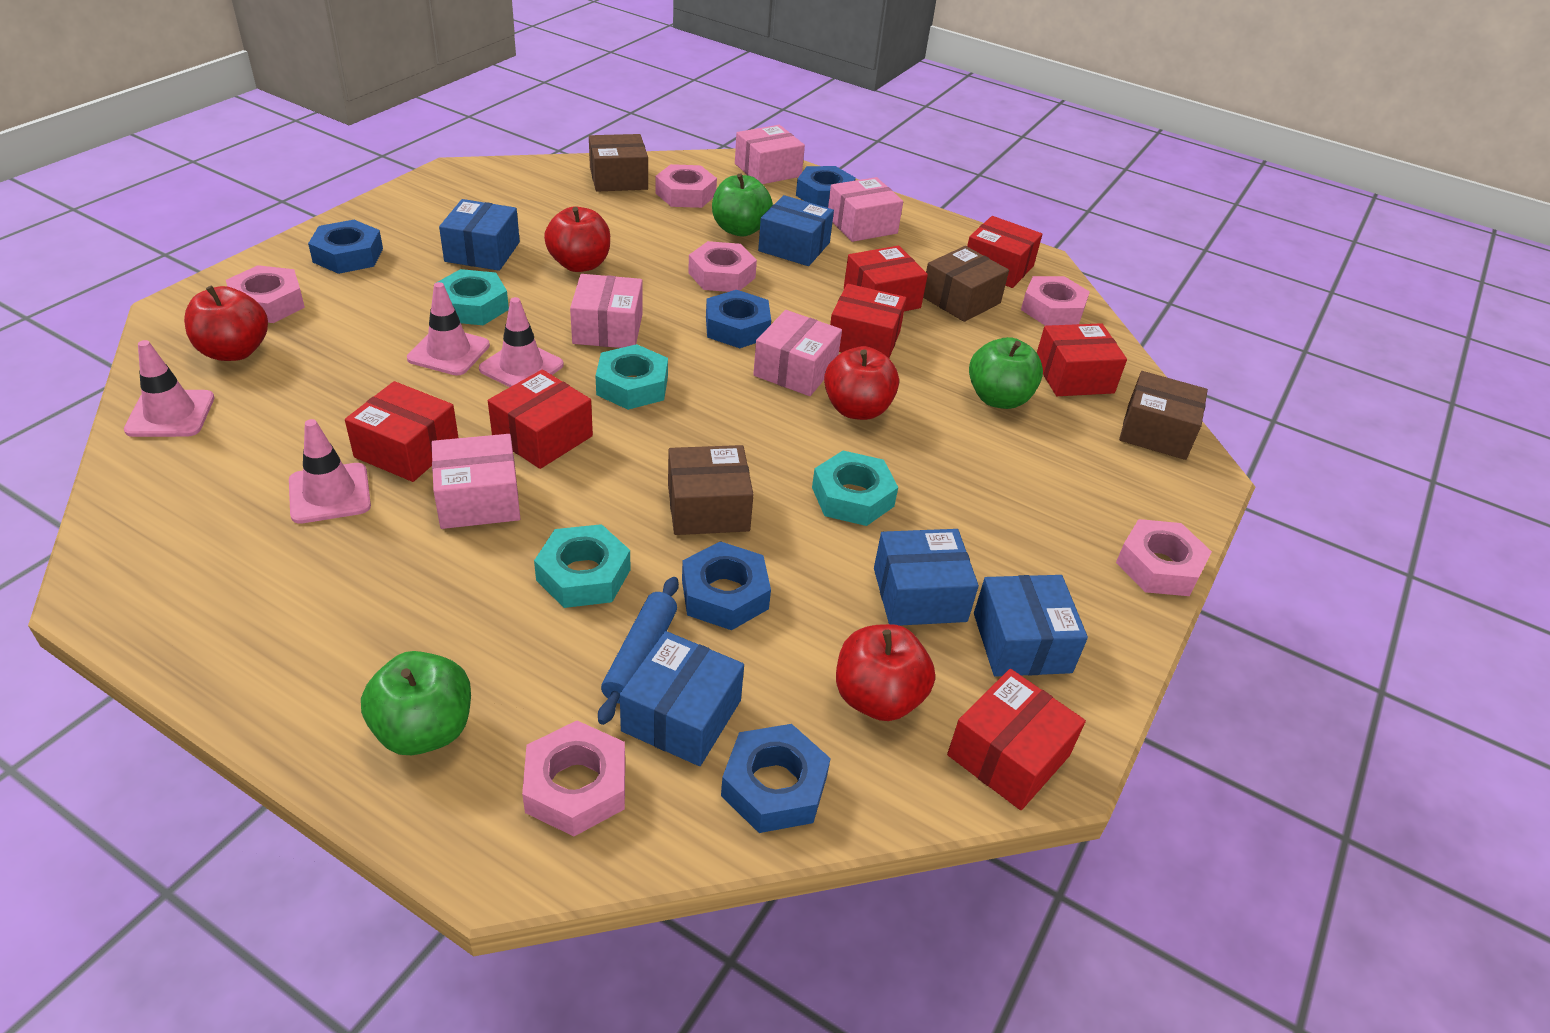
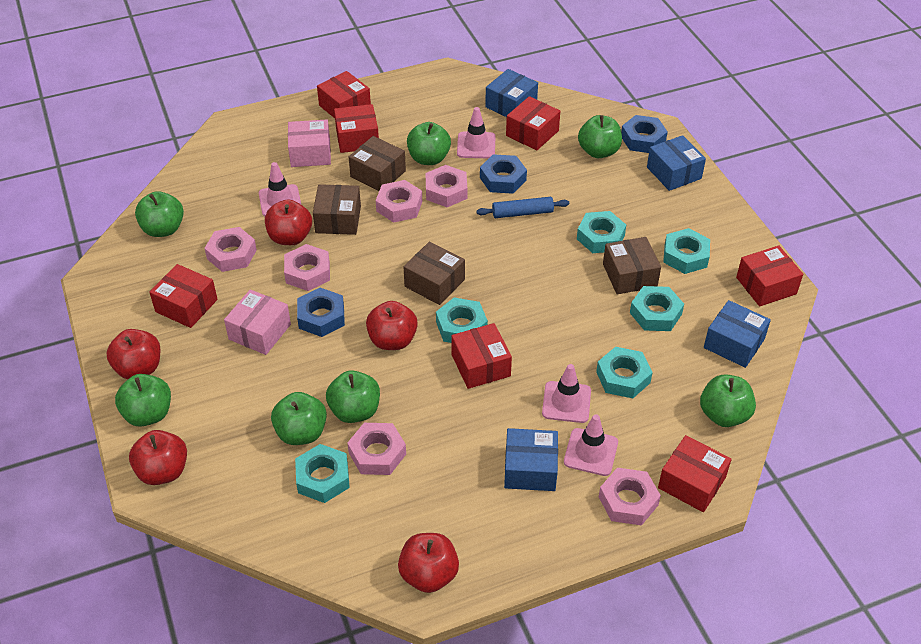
blue box: 5 -> 4
blue nut: 5 -> 3
green apple: 3 -> 7
pink box: 5 -> 2
red apple: 4 -> 5
turquoise nut: 4 -> 6

